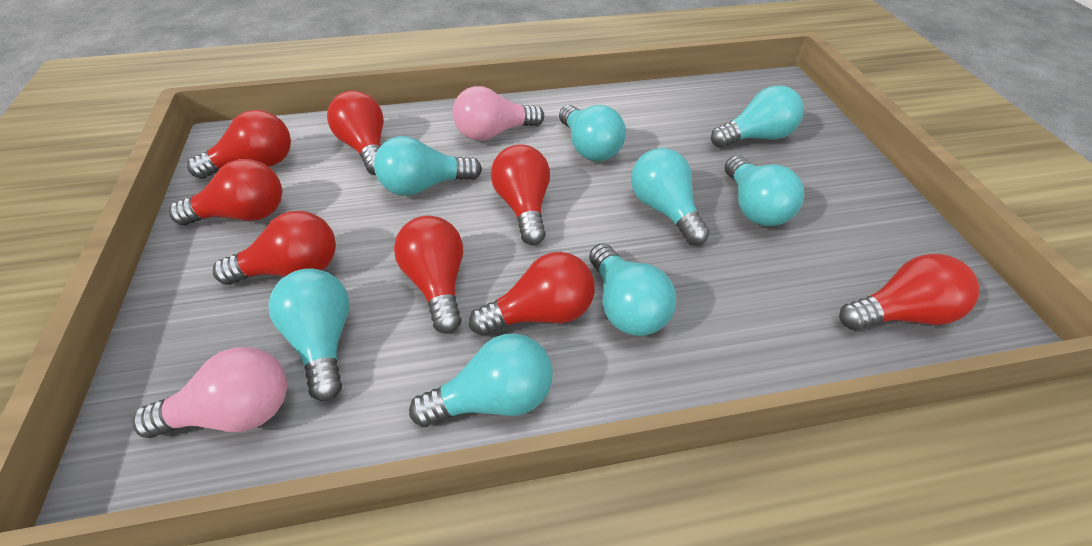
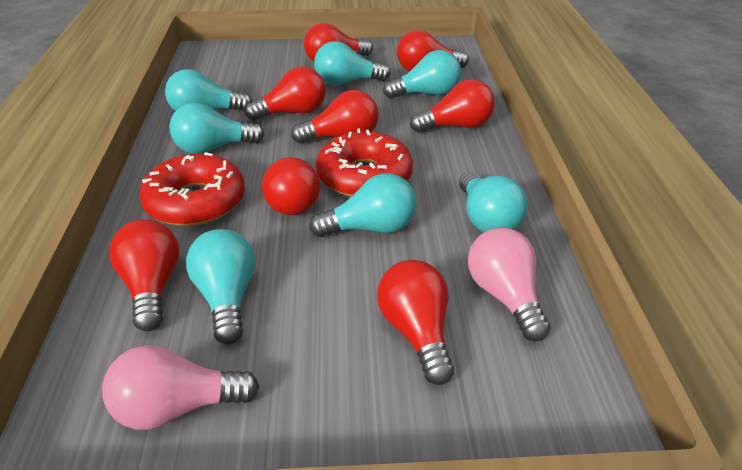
red donut: 0 -> 2
turquoise light bulb: 8 -> 7

